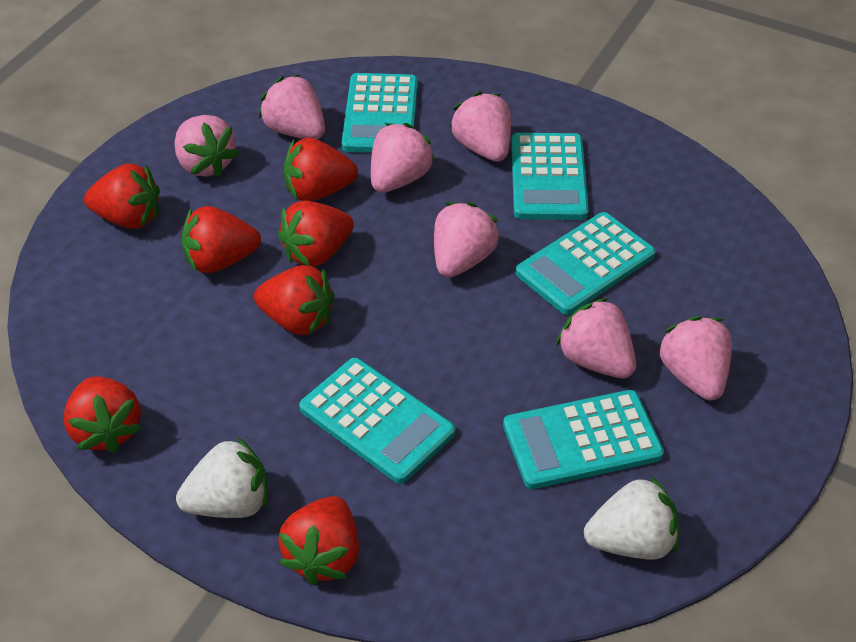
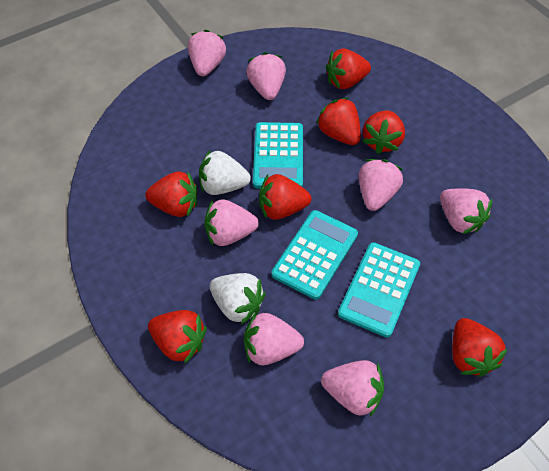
turquoise calculator: 5 -> 3

